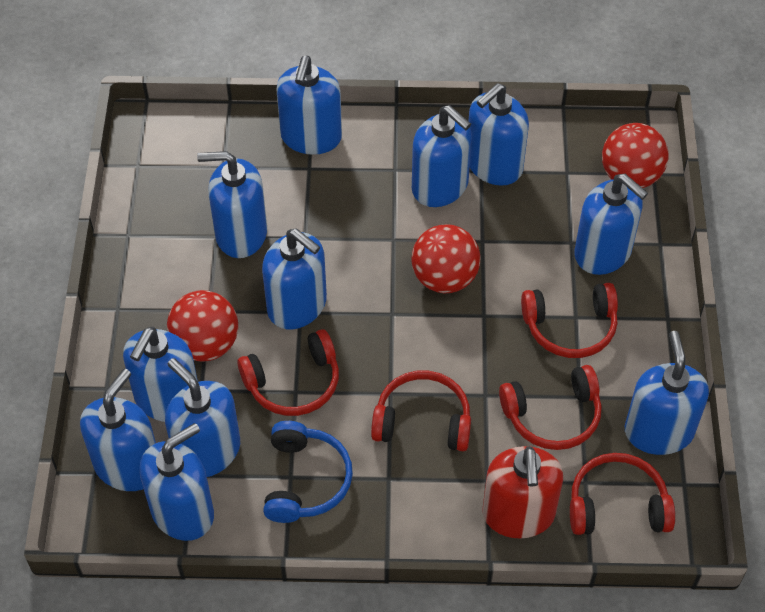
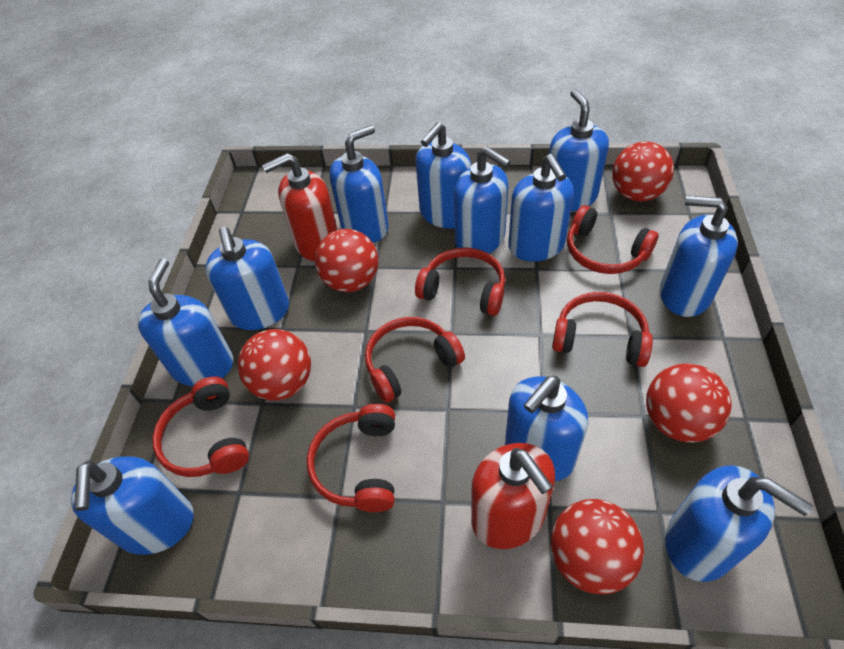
blue headphones: 1 -> 0
red ball: 3 -> 5
red headphones: 5 -> 6
red soap dispenser: 1 -> 2

